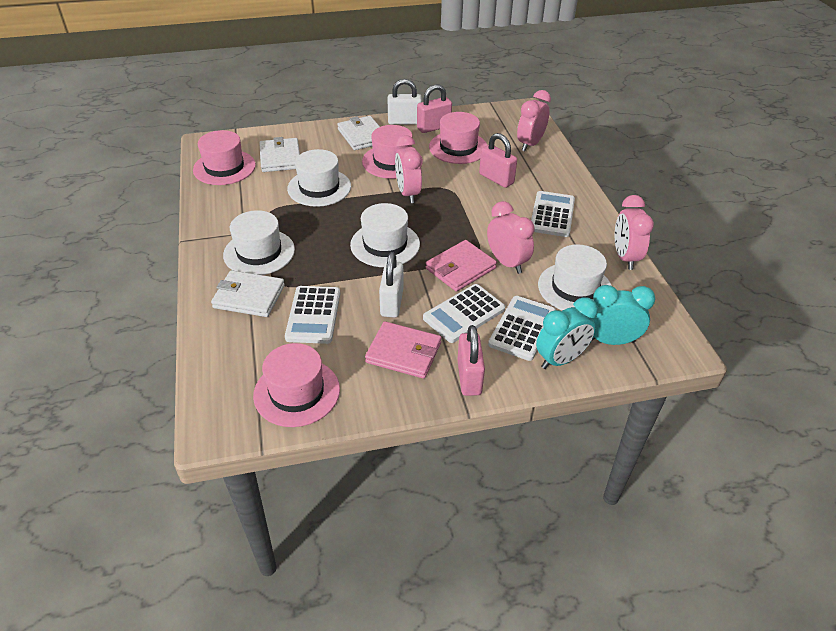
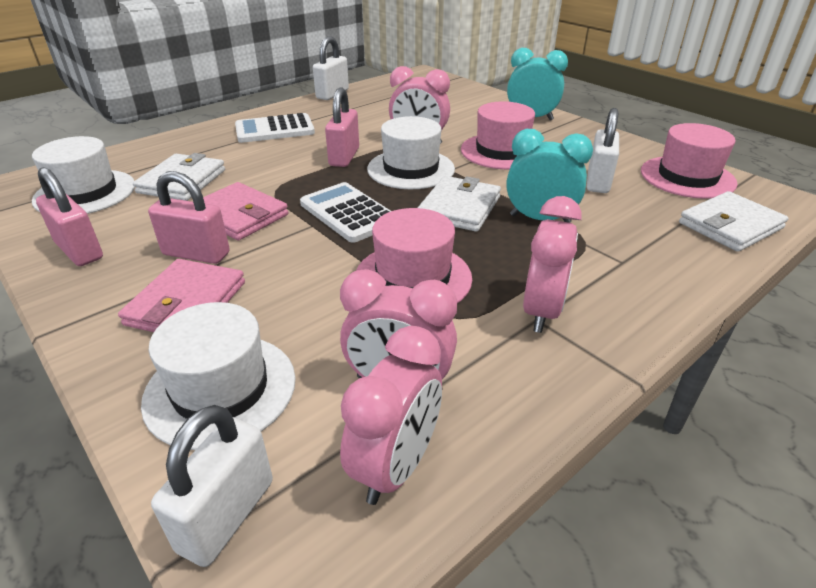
pink hat: 4 -> 3
white calculator: 4 -> 2
white hat: 4 -> 3
white padlock: 2 -> 3

